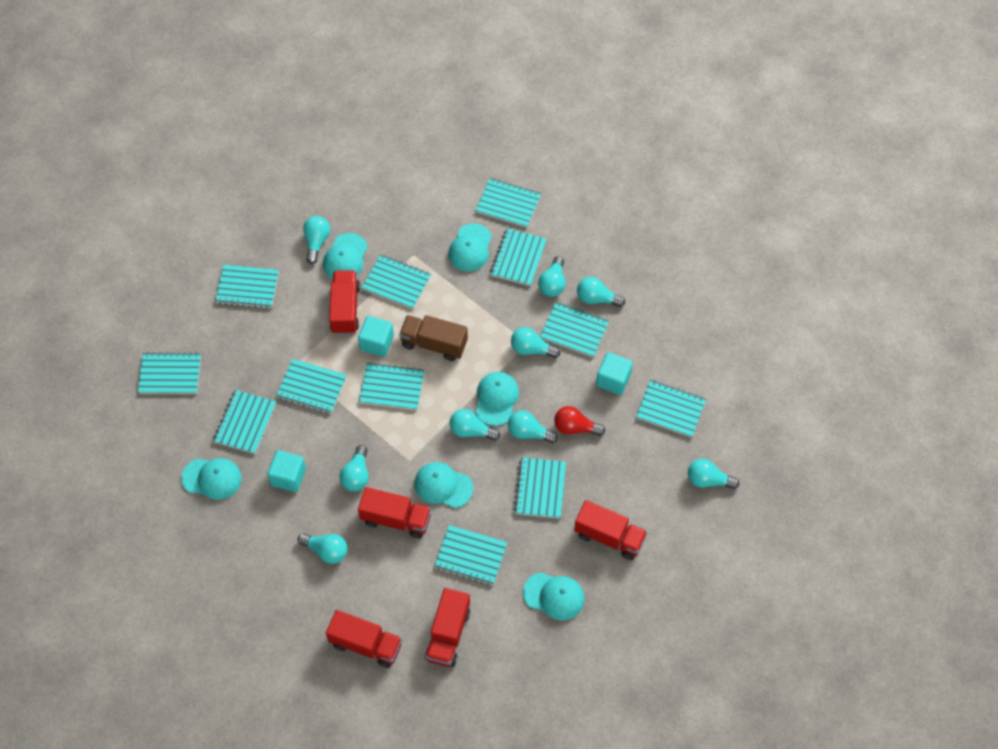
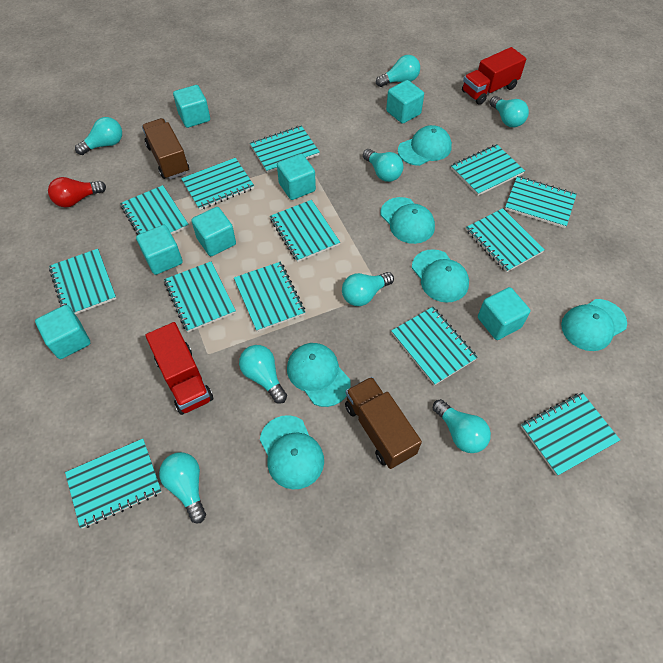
brown truck: 1 -> 2
red truck: 5 -> 2
turquoise cube: 3 -> 7
turquoise light bulb: 9 -> 8
turquoise notebook: 12 -> 13

